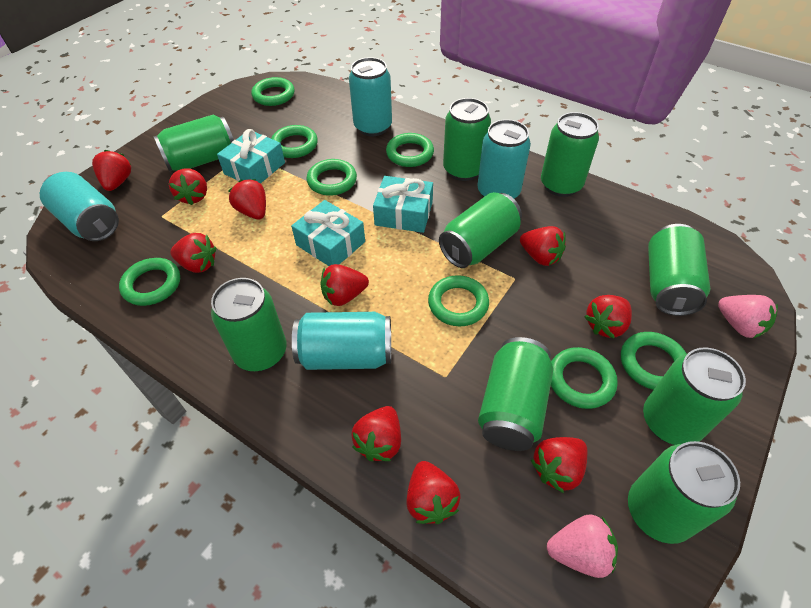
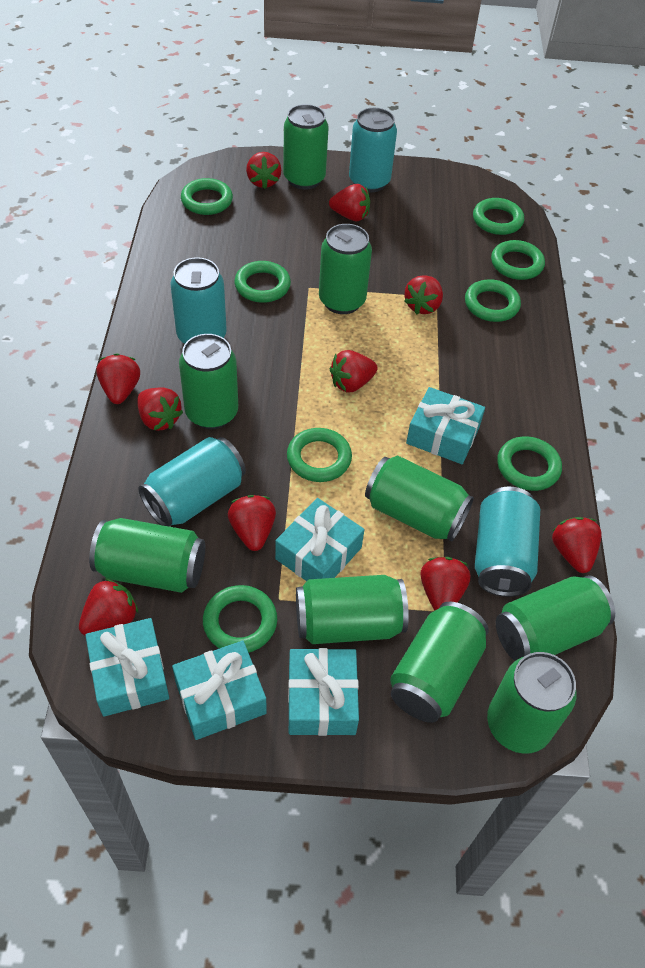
pink strawberry: 2 -> 0
turquoise gift: 3 -> 5

